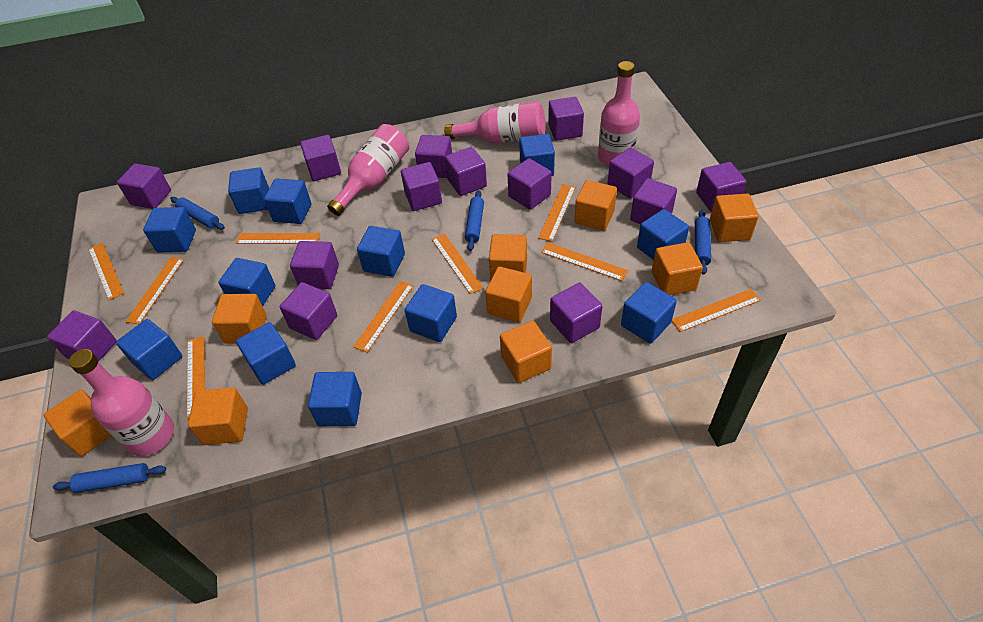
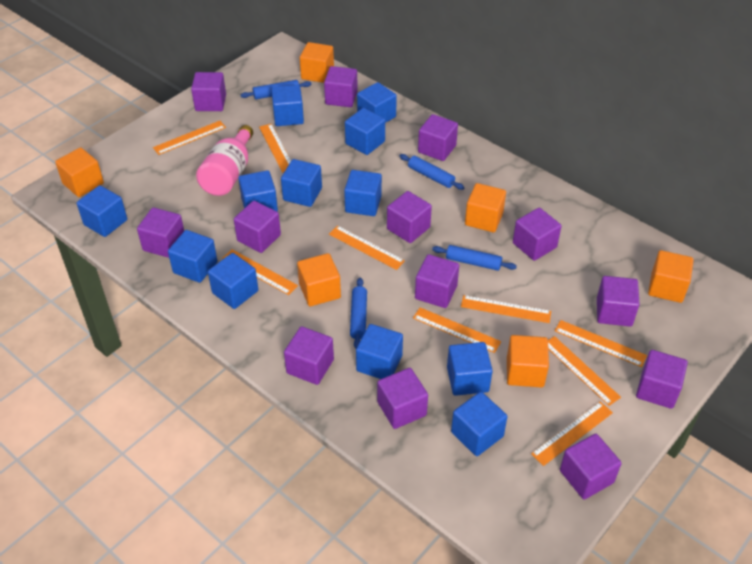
orange cube: 9 -> 6
pink bottle: 4 -> 1
purple cube: 14 -> 13

